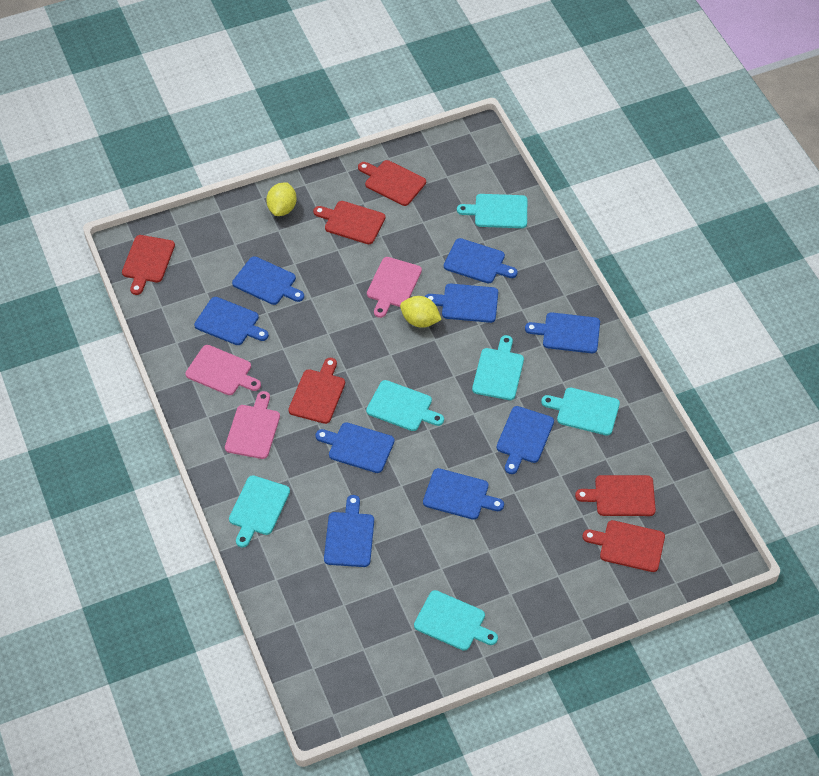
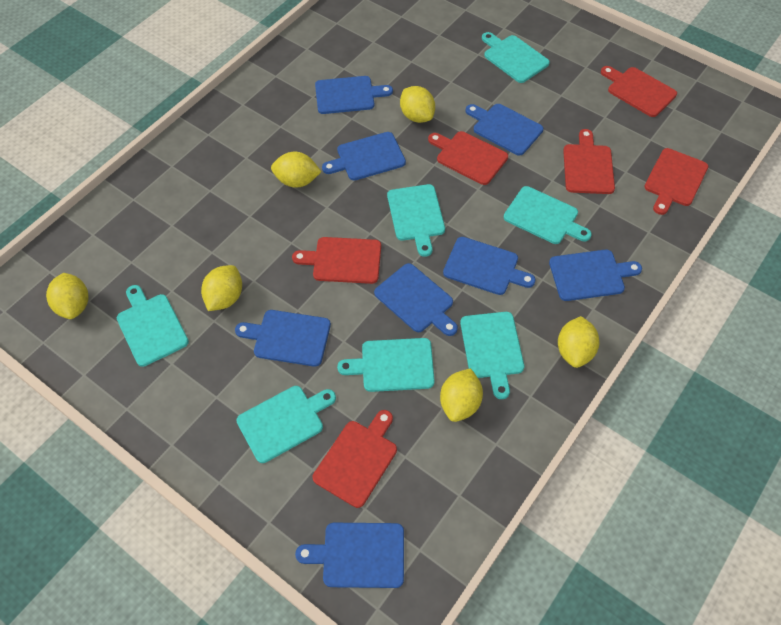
blue cutting board: 9 -> 8
pink cutting board: 3 -> 0
turquoise cutting board: 6 -> 7
yellow lemon: 2 -> 6

